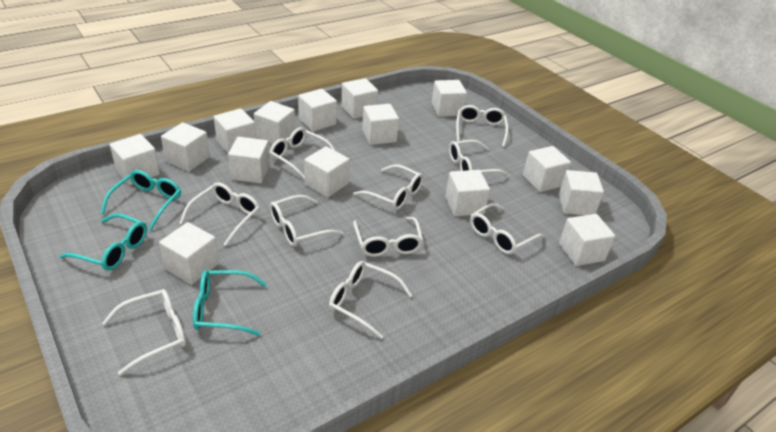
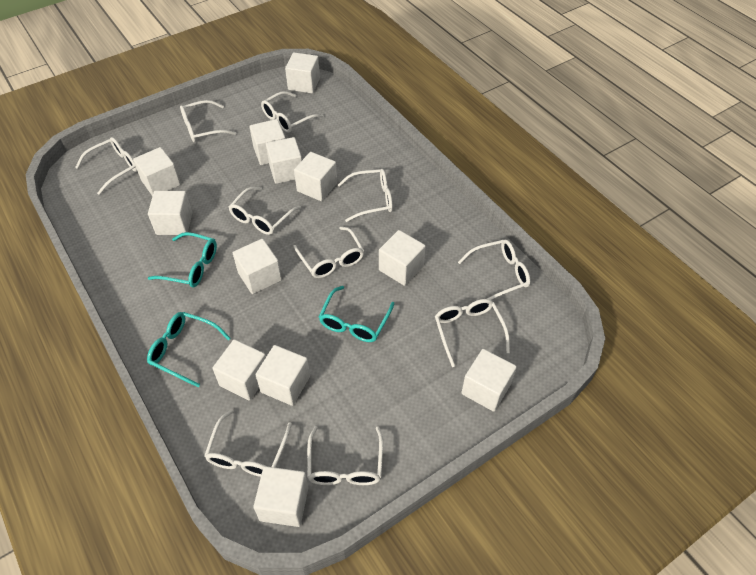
white cube: 15 -> 12

